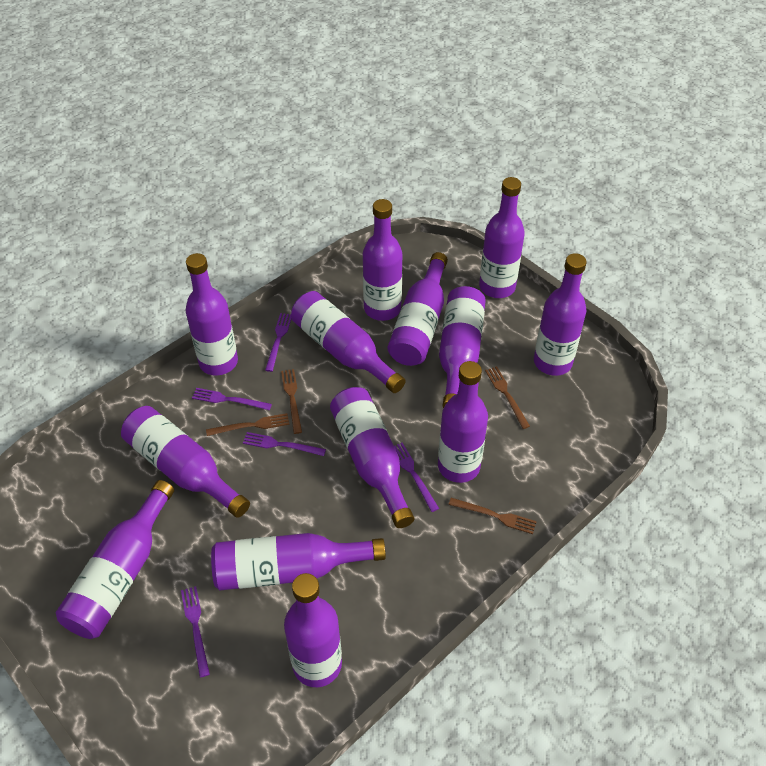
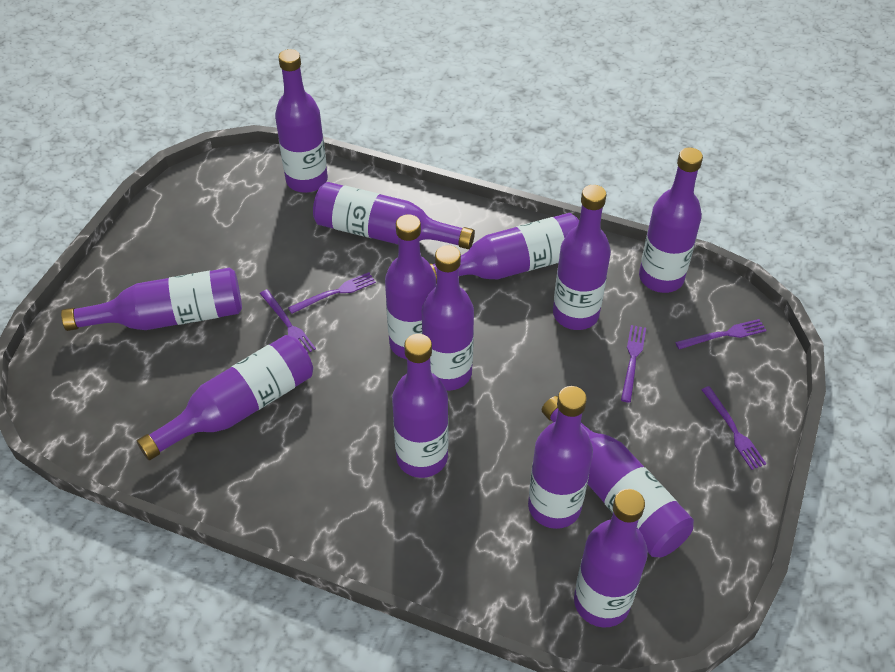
brown fork: 4 -> 0

